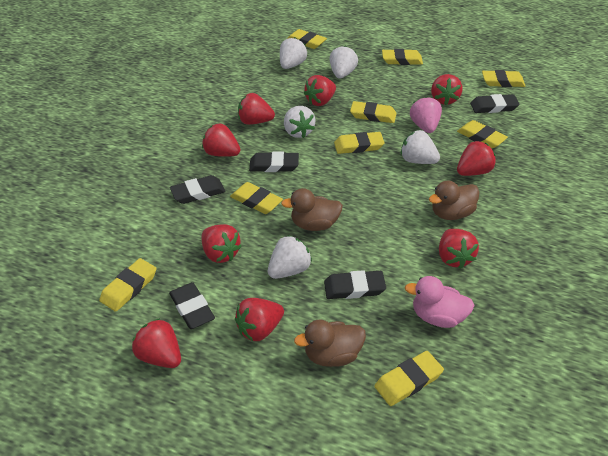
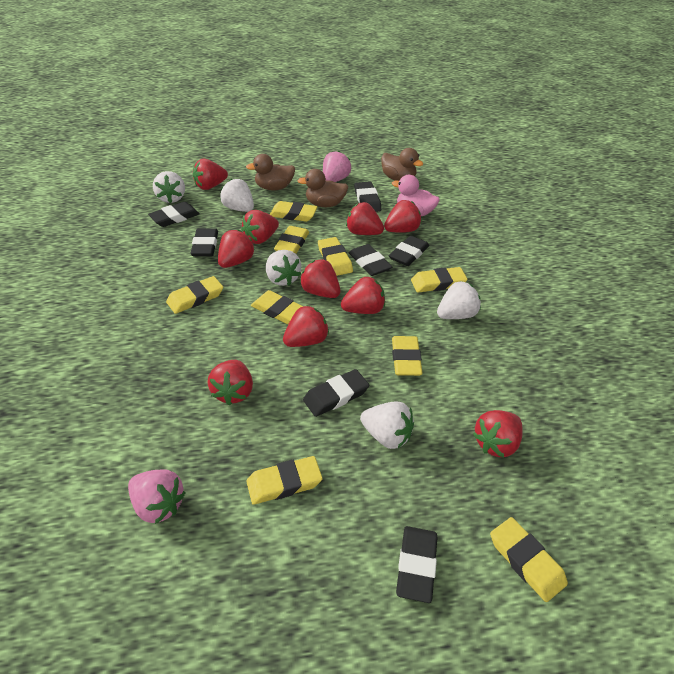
black eraser: 5 -> 7
pink strawberry: 1 -> 2
red strawberry: 9 -> 10

